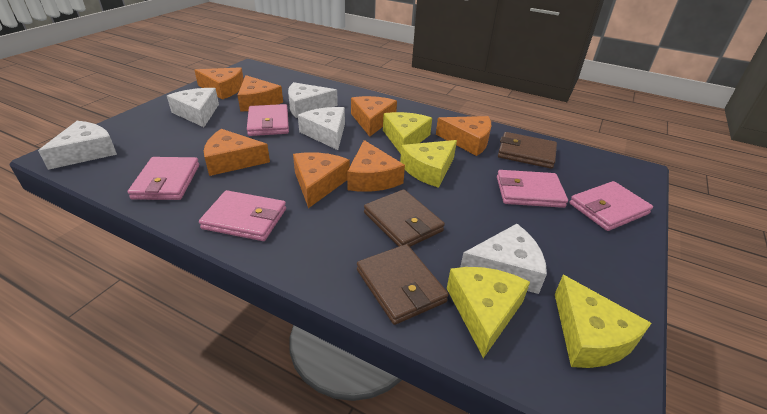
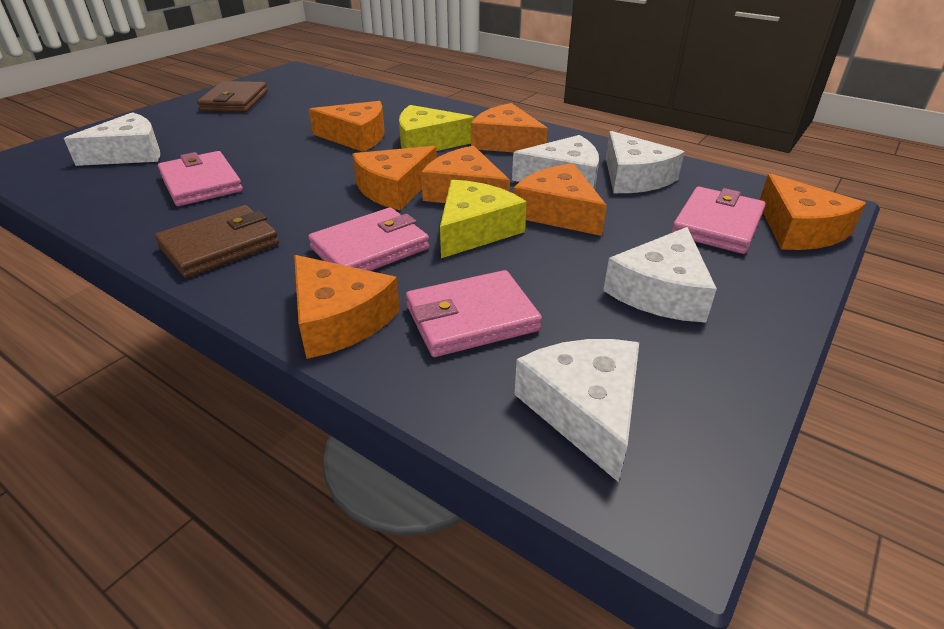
brown wallet: 3 -> 2
pink wallet: 5 -> 4
yellow cheese: 4 -> 2

